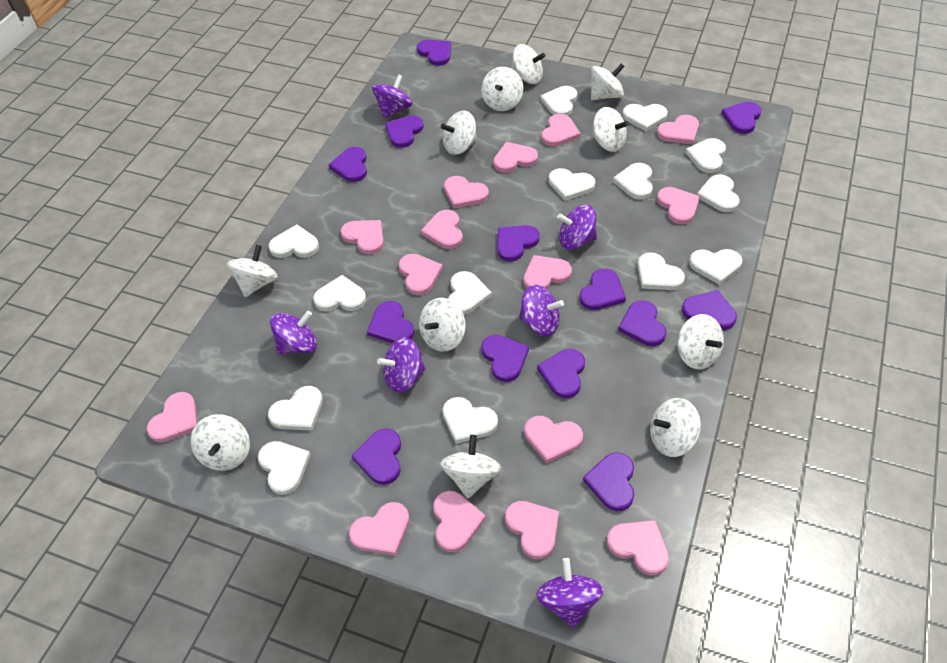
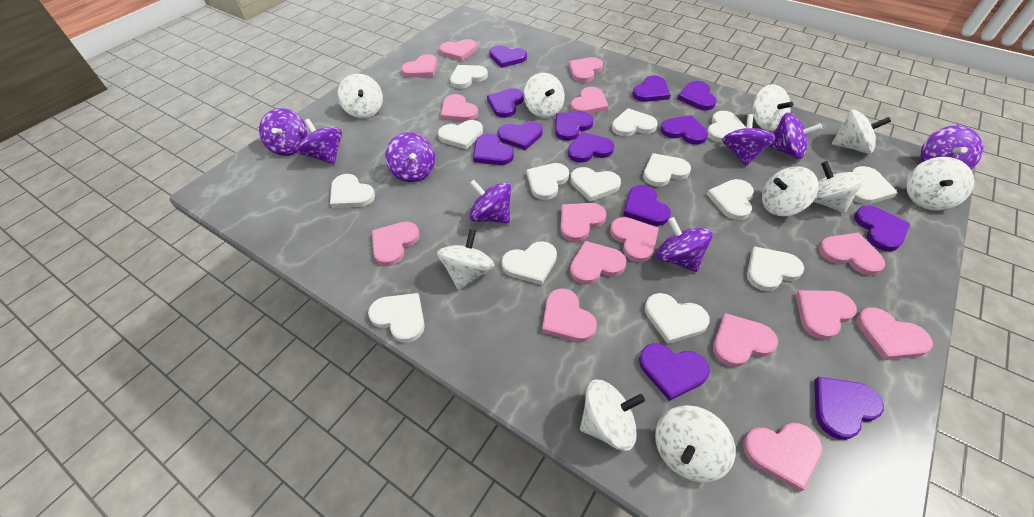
purple spinning top: 6 -> 8
white spinning top: 11 -> 10

